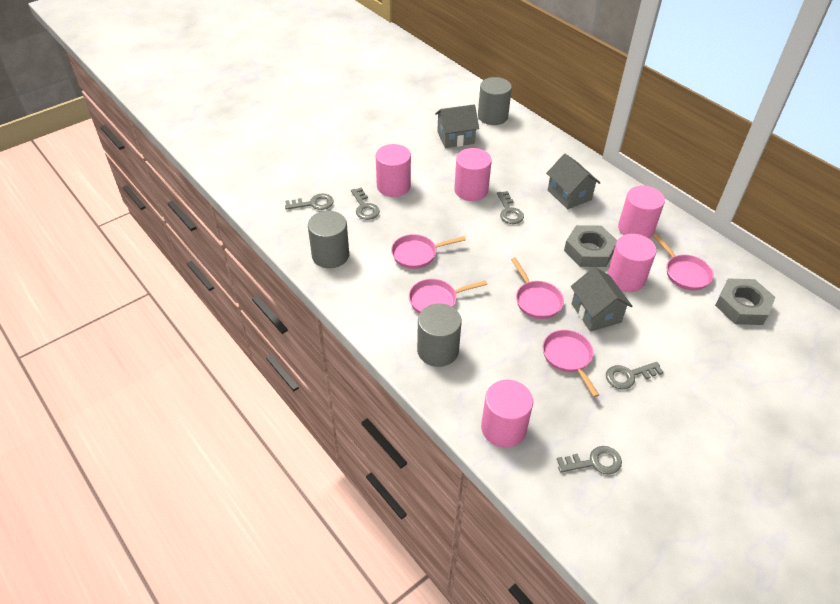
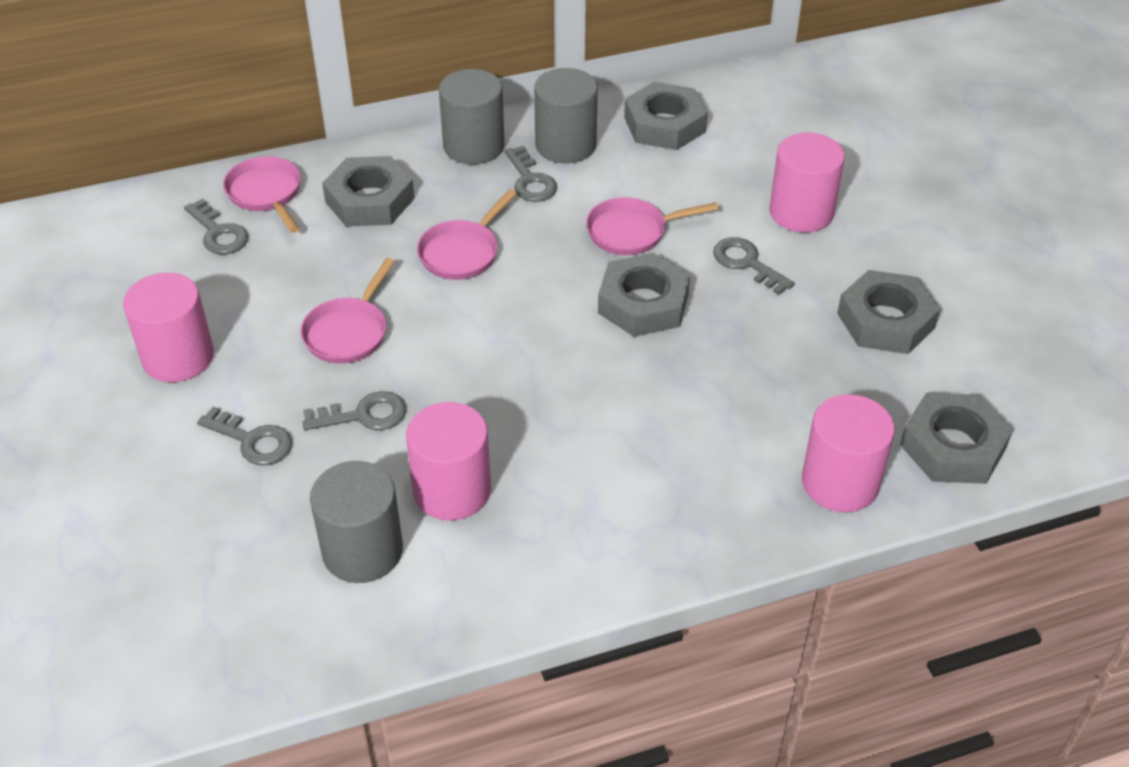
grey house: 3 -> 0
grey nut: 2 -> 5
pink cylinder: 5 -> 4
pink pan: 5 -> 4

